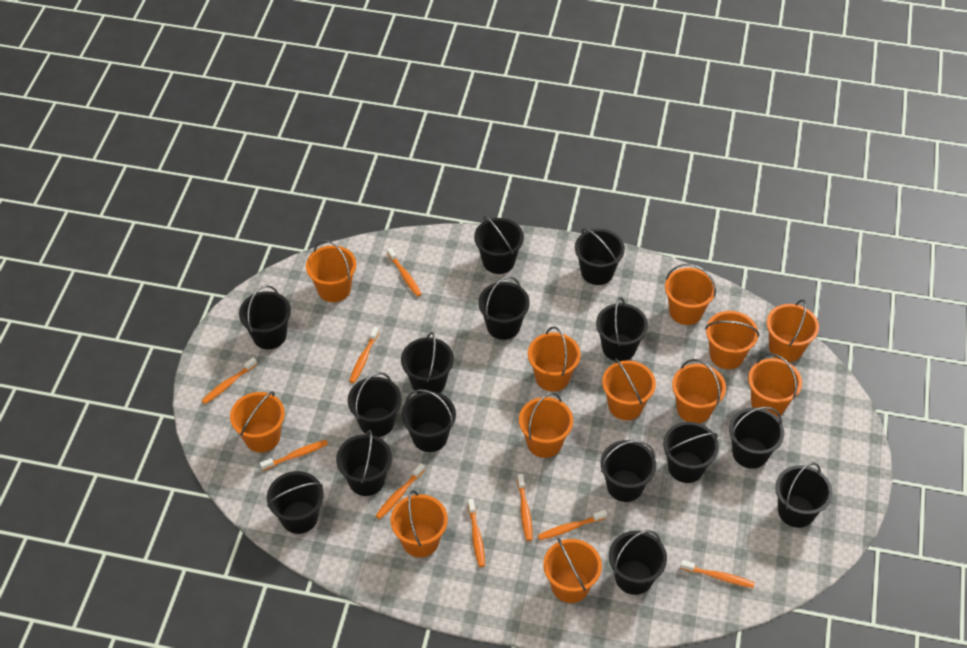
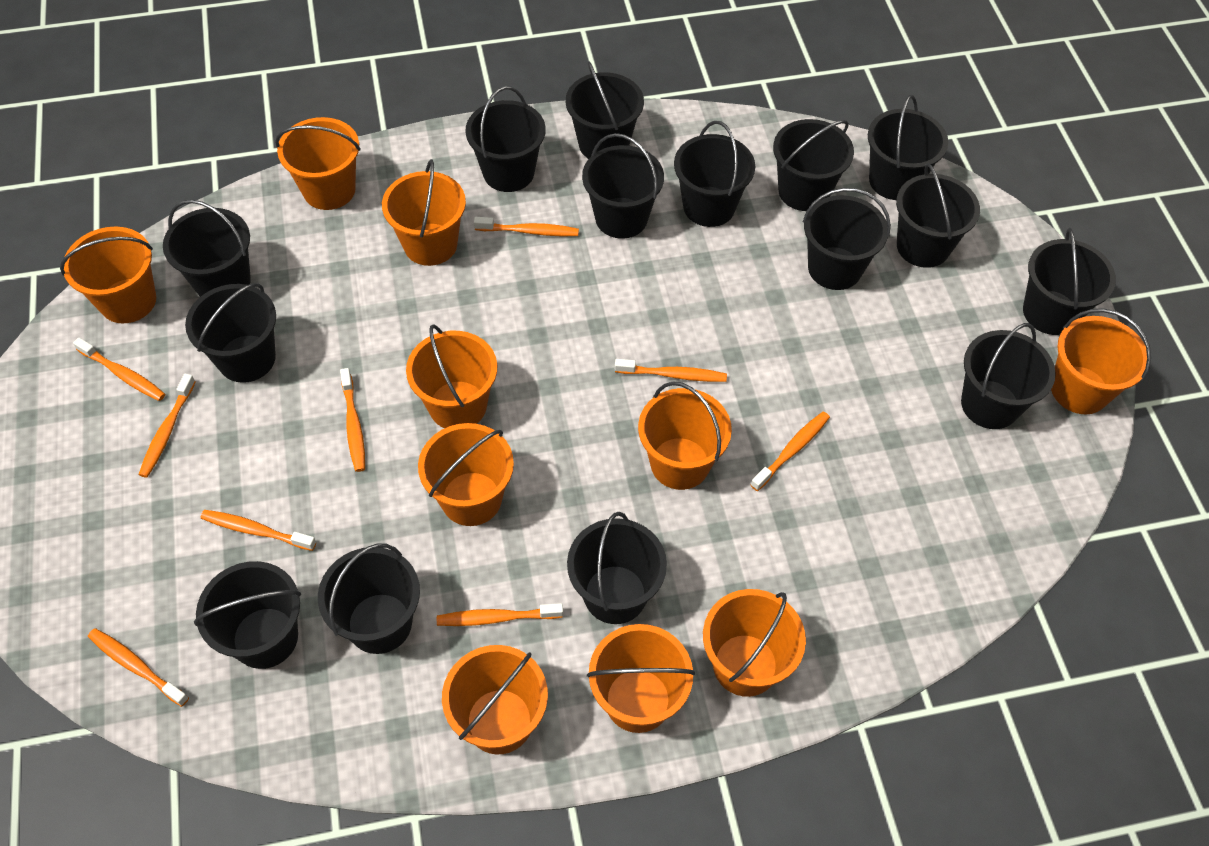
orange bucket: 12 -> 10

